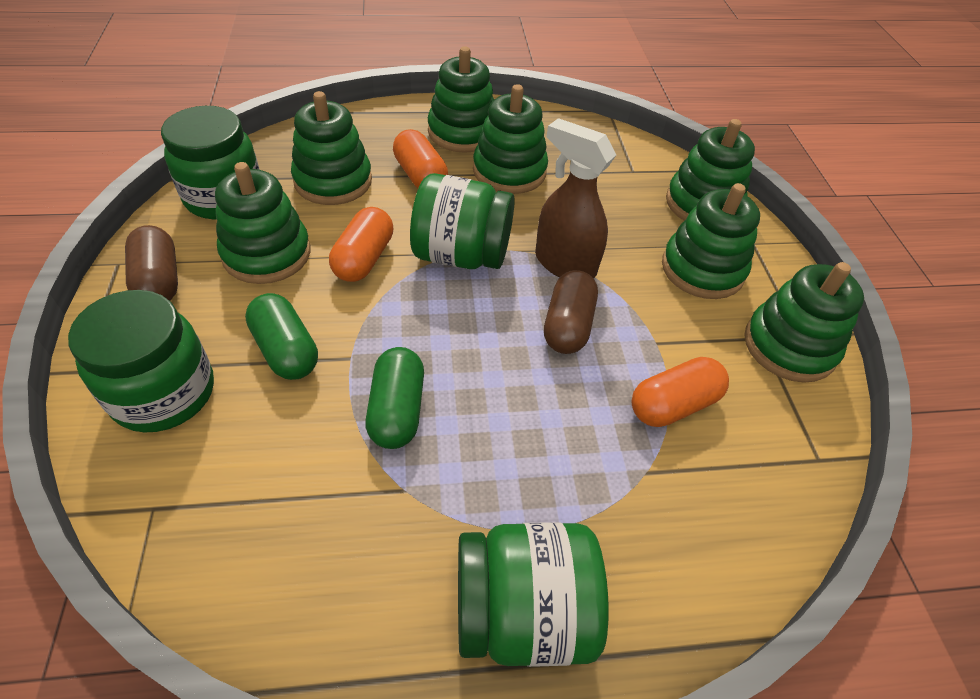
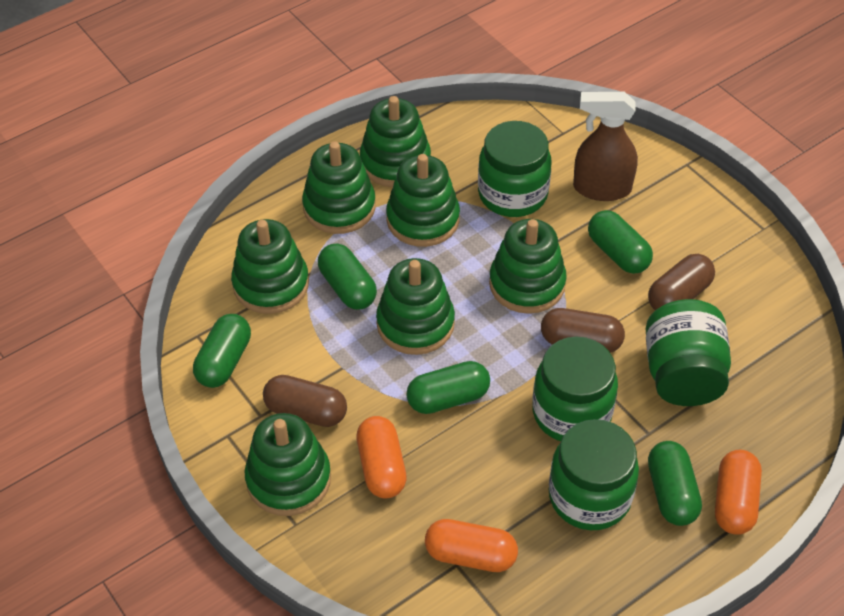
brown capsule: 2 -> 3
green capsule: 2 -> 5

